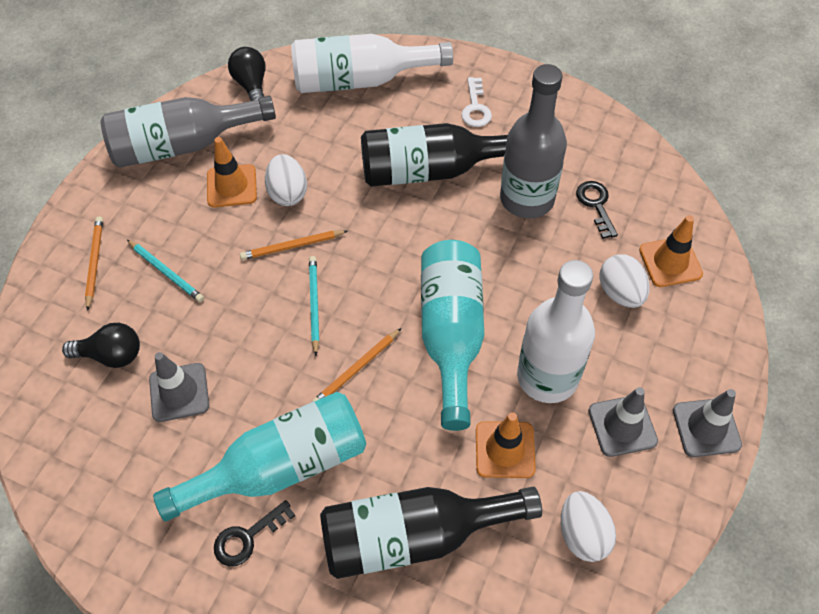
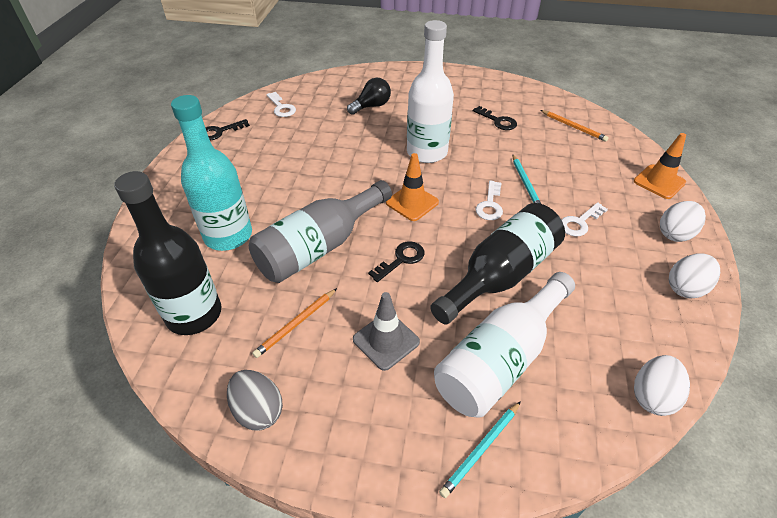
black key: 2 -> 3
black light bulb: 2 -> 1
grey bottle: 2 -> 1
grey egg: 0 -> 1
grey traffic cone: 3 -> 1
orange pencil: 3 -> 2
orange traffic cone: 3 -> 2
turquoise bottle: 2 -> 1
white key: 1 -> 3

